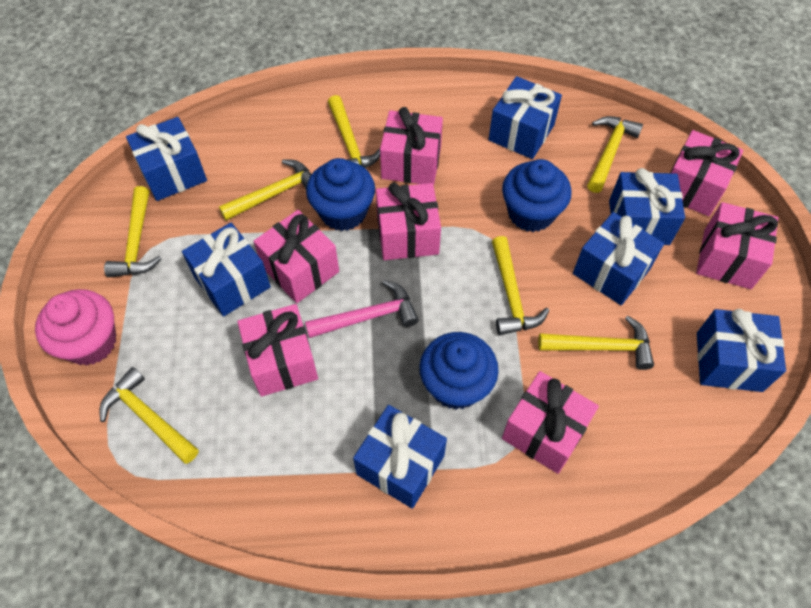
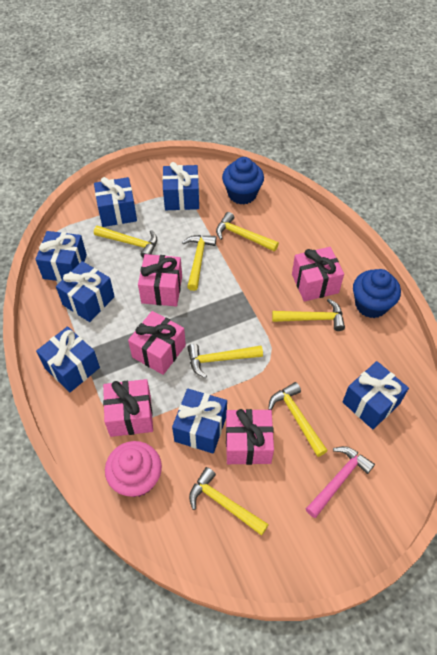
blue cupcake: 3 -> 2
pink gift: 7 -> 5

